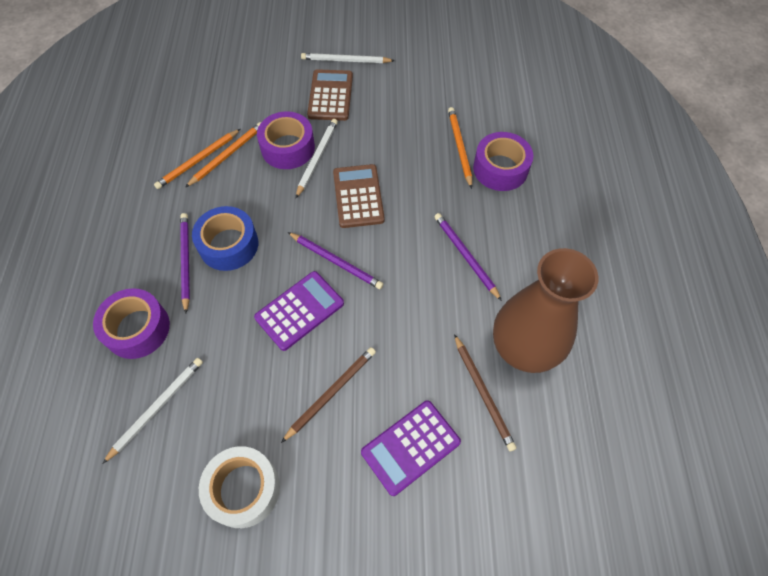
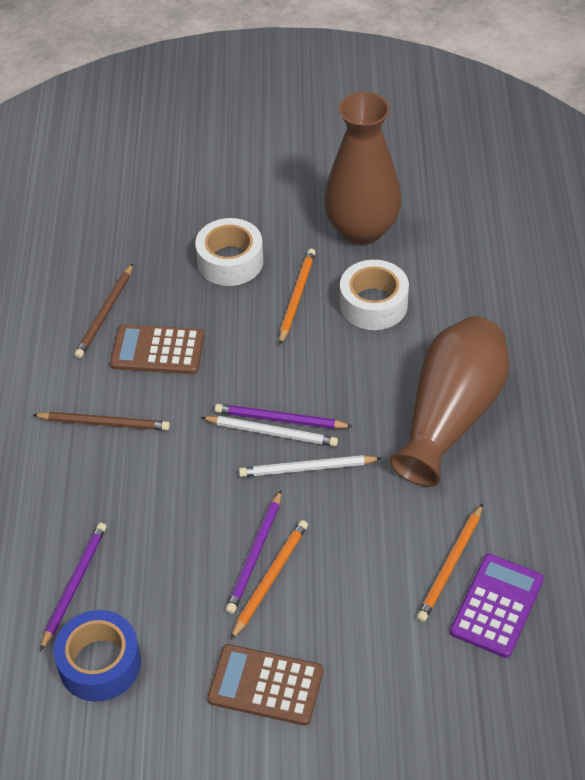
brown vase: 1 -> 2
purple calculator: 2 -> 1
purple tape: 3 -> 0
white pencil: 3 -> 2
white tape: 1 -> 2

